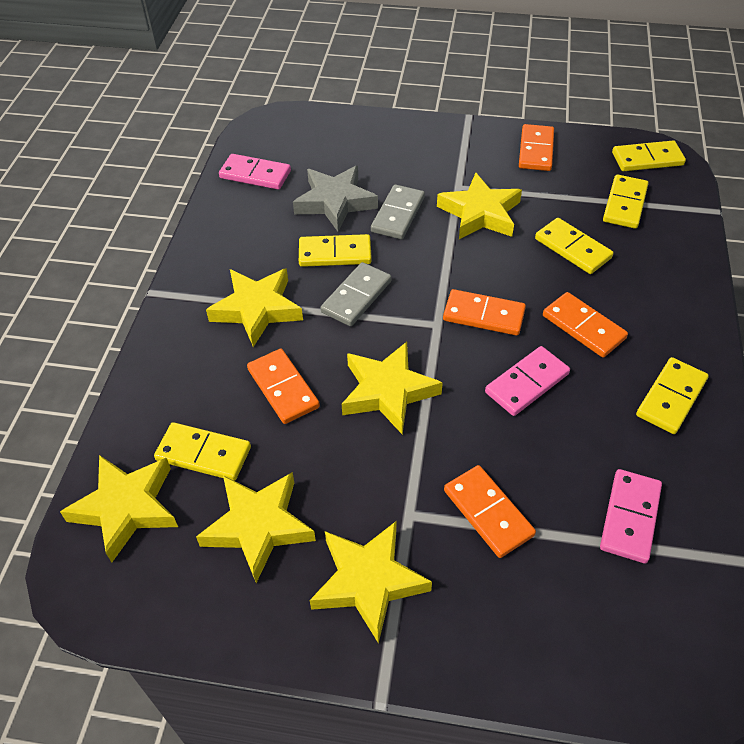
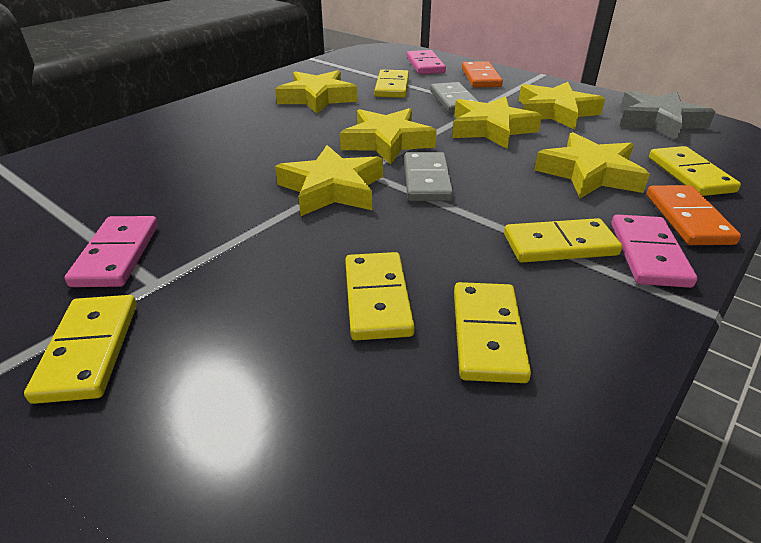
orange domino: 5 -> 2

